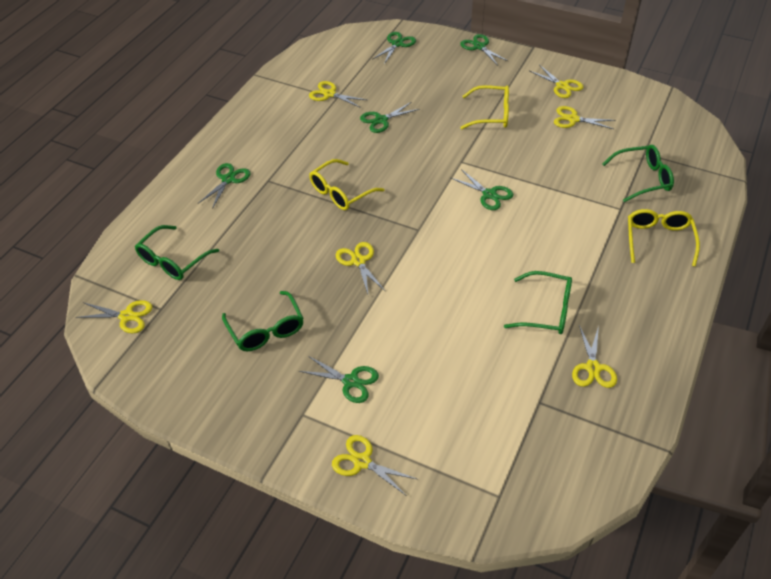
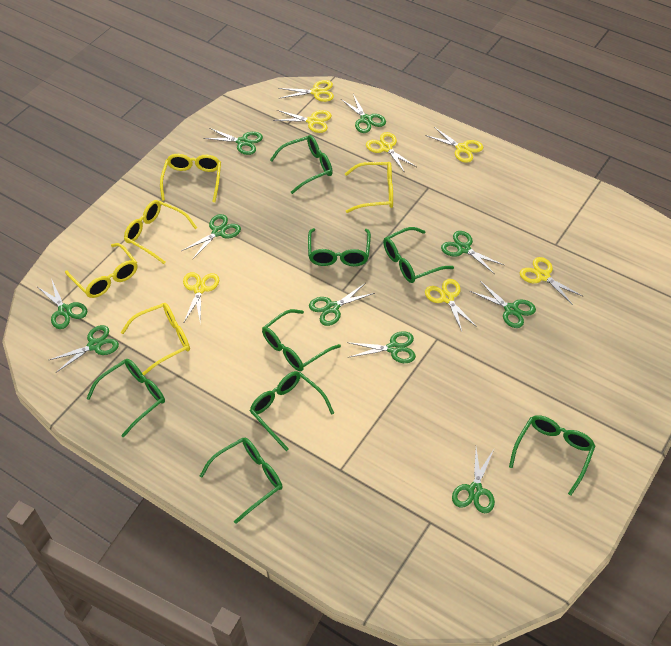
green glasses: 4 -> 8
green scissors: 6 -> 10
yellow glasses: 3 -> 5

